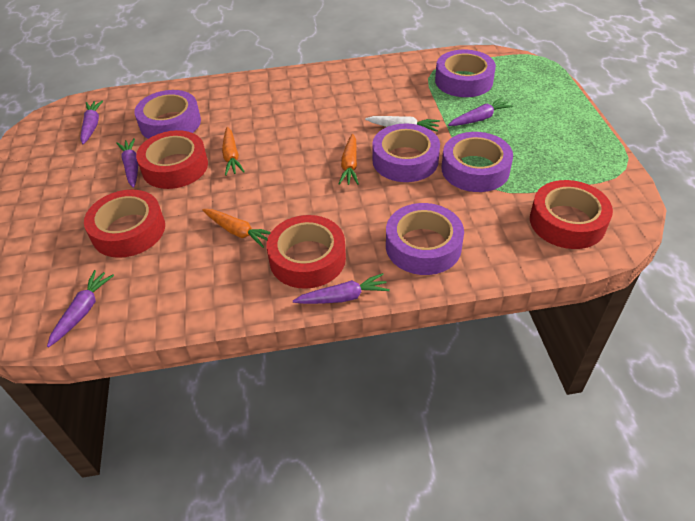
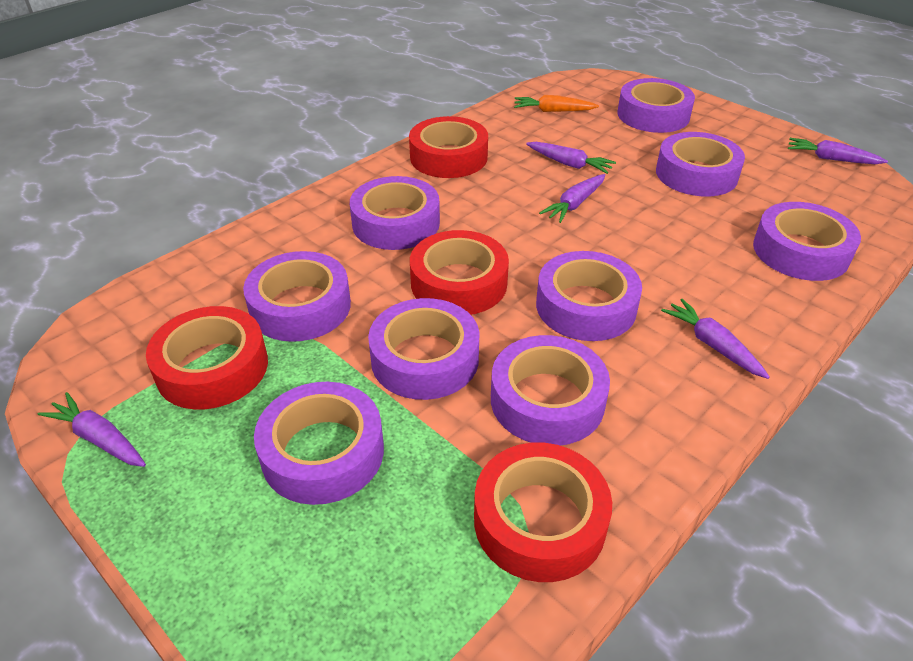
orange carrot: 3 -> 1
purple tape: 5 -> 9
white carrot: 1 -> 0

